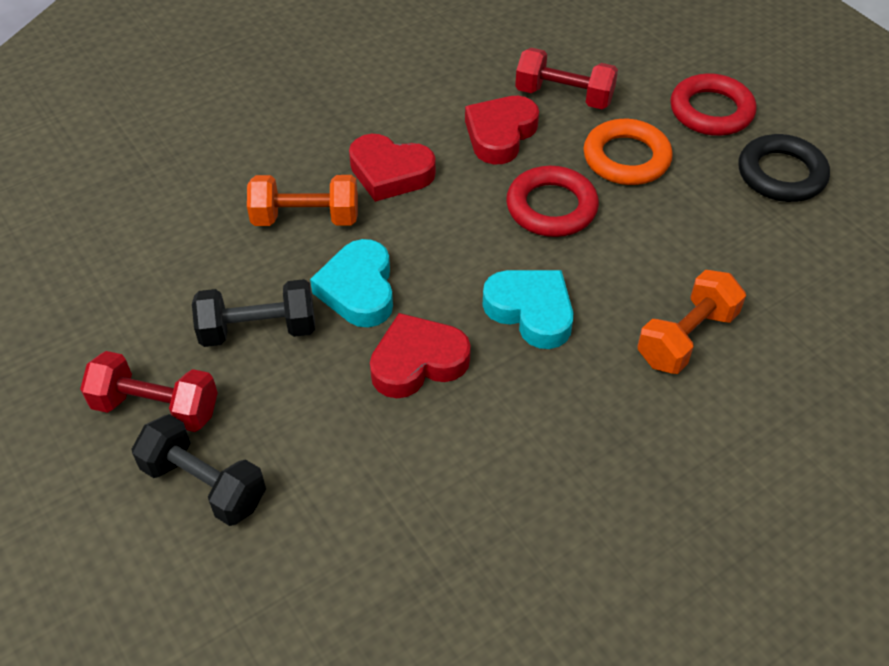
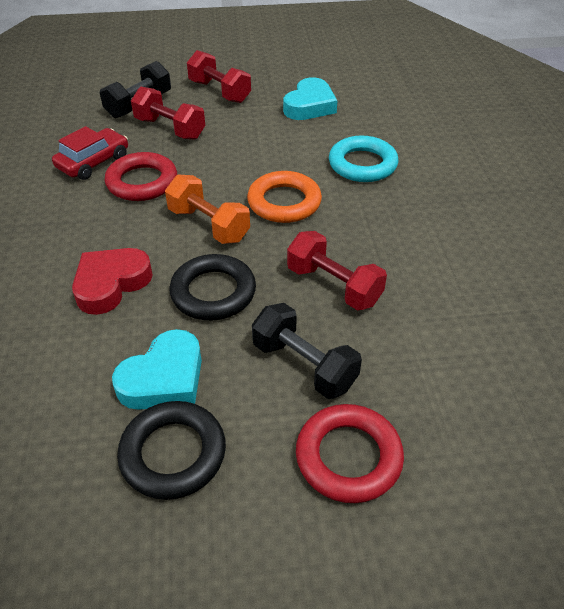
black ring: 1 -> 2
orange dumbbell: 2 -> 1
red car: 0 -> 1
red dumbbell: 2 -> 3
red heart: 3 -> 1
turquoise ring: 0 -> 1

